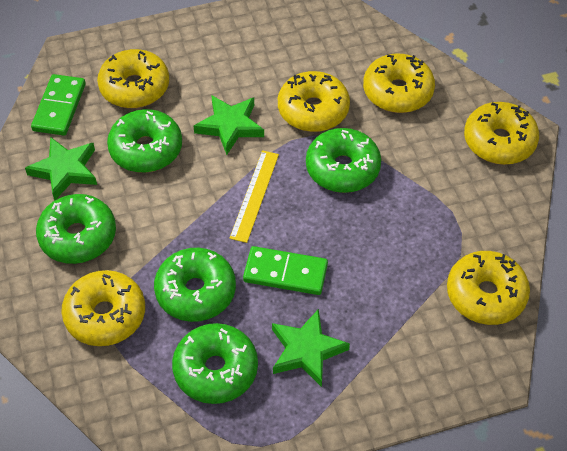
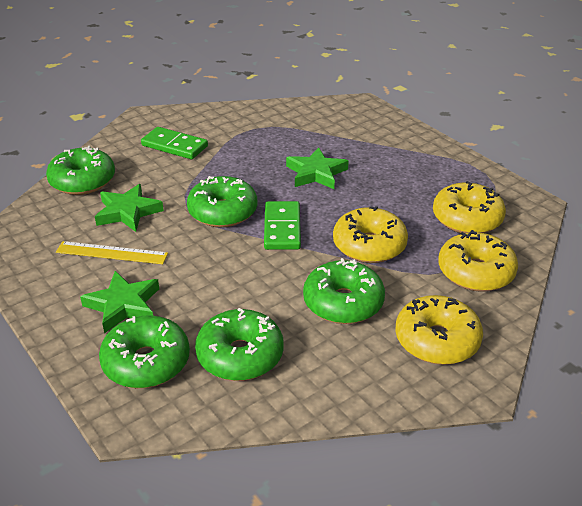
yellow donut: 6 -> 4

